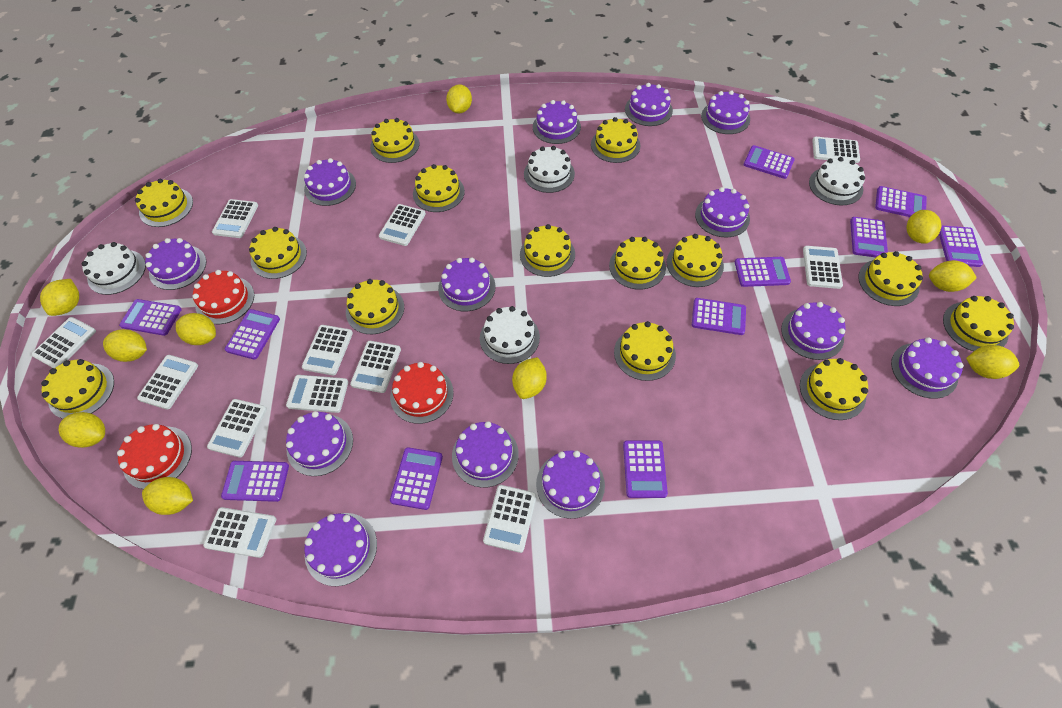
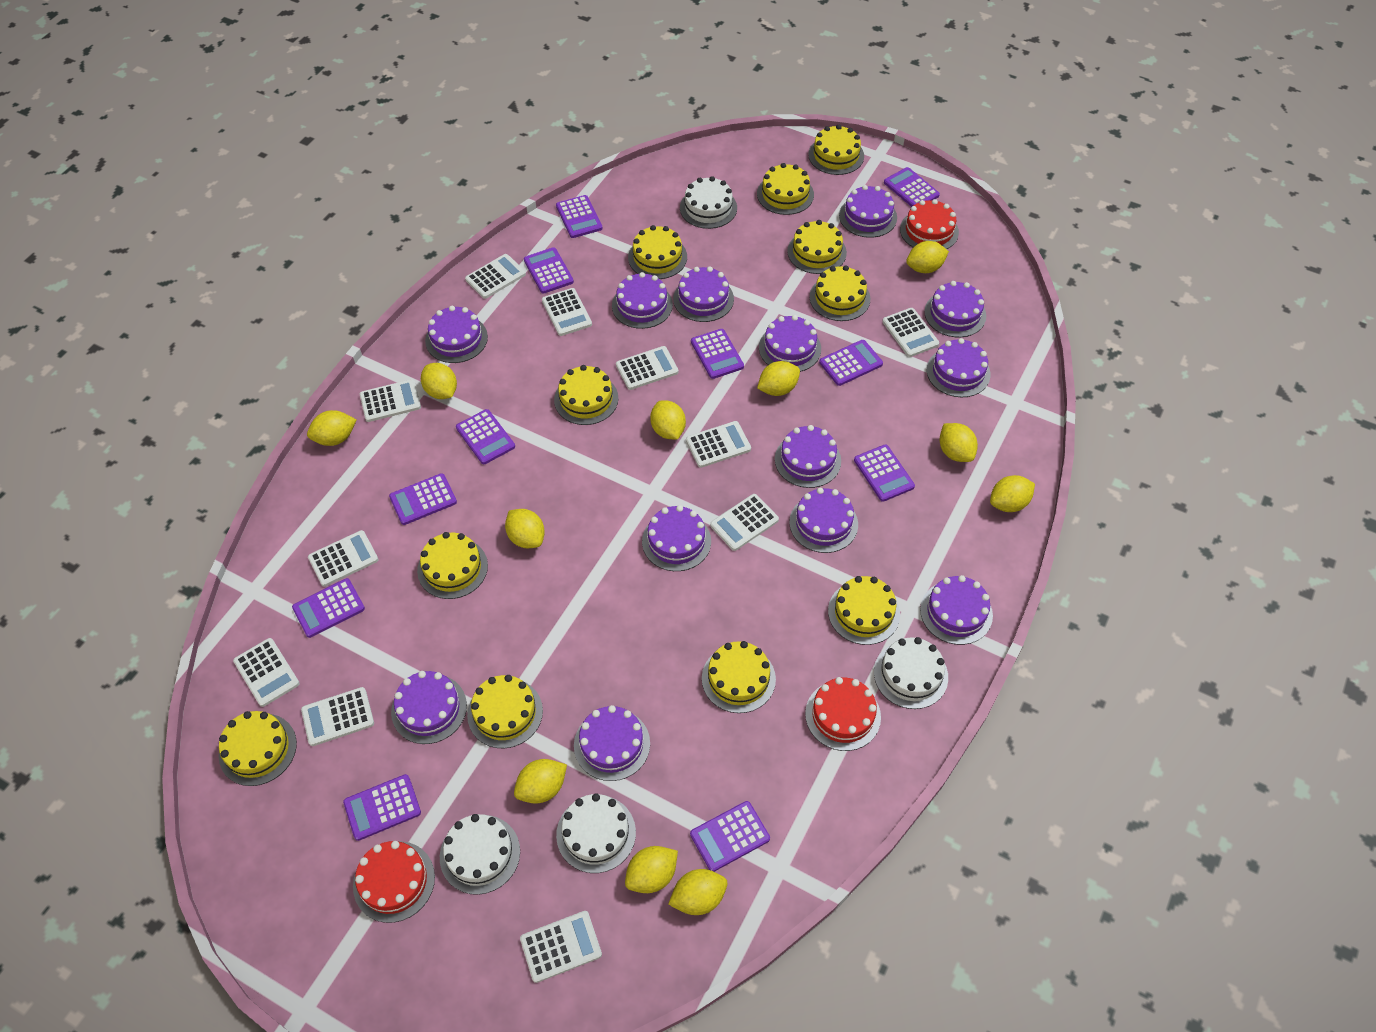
white calculator: 12 -> 11
yellow cake: 14 -> 11
yellow lemon: 10 -> 11

